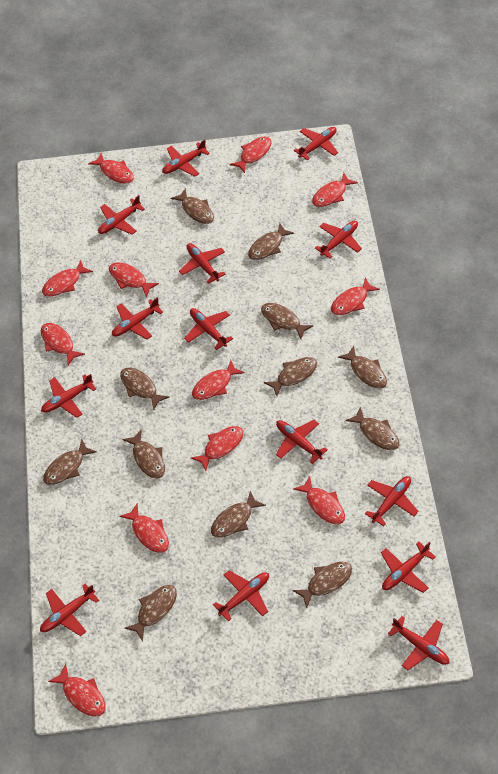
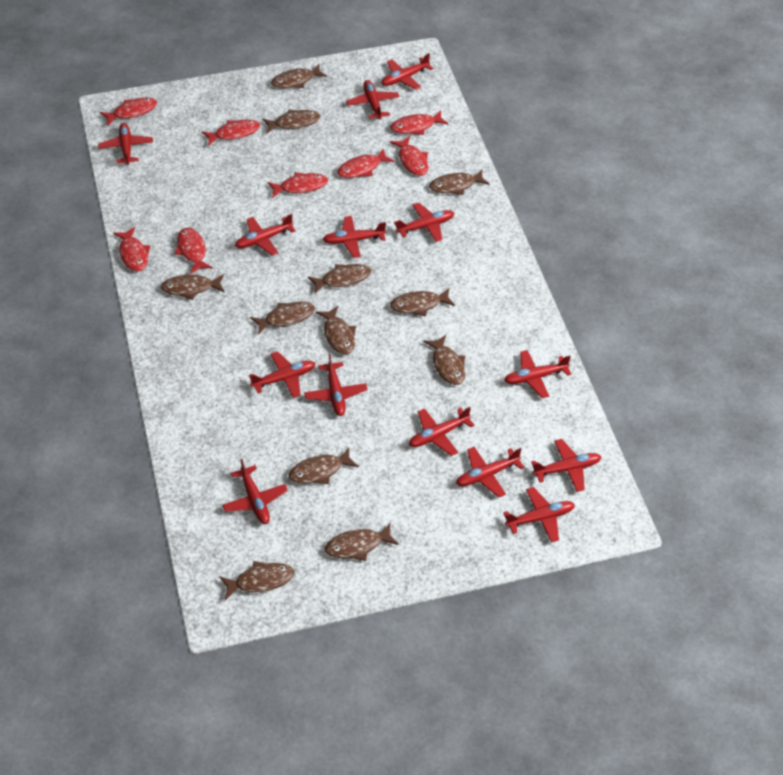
red fish: 12 -> 8

